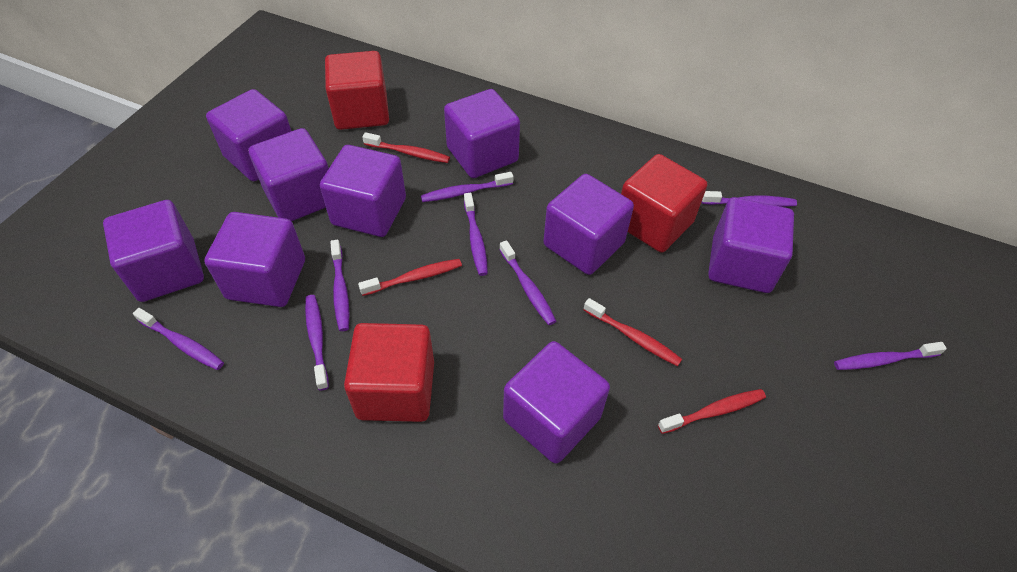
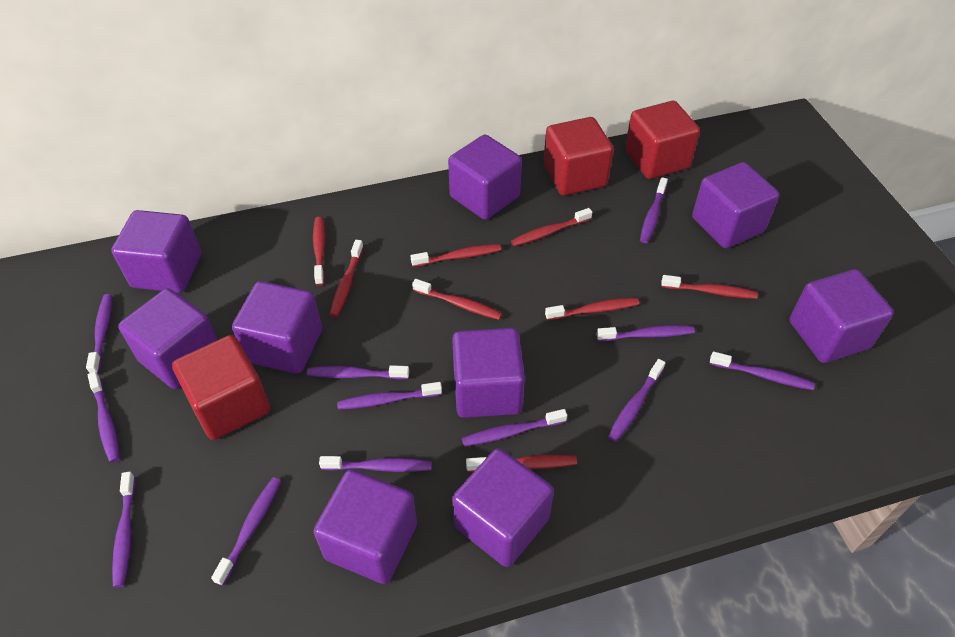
purple toothbrush: 8 -> 12
red toothbrush: 4 -> 8

